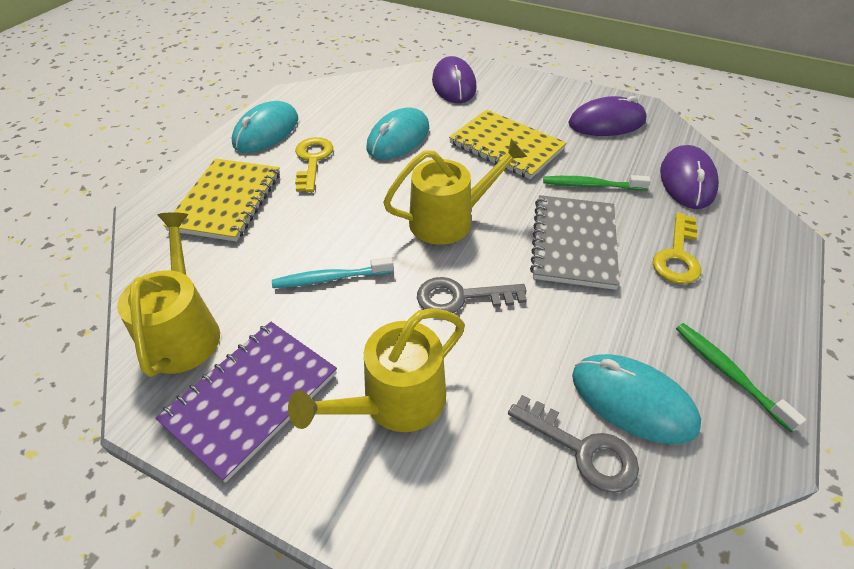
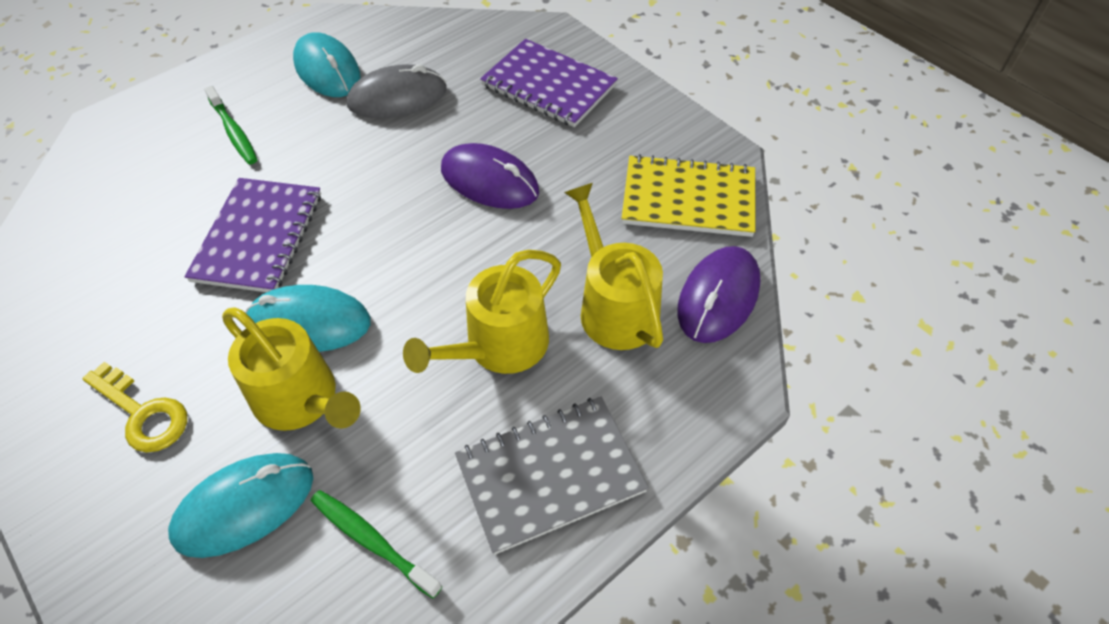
grey key: 2 -> 0
grey mouse: 0 -> 1
purple mouse: 3 -> 2
purple notebook: 1 -> 2
turquoise toothbrush: 1 -> 0
yellow key: 2 -> 1
yellow notebook: 2 -> 1

